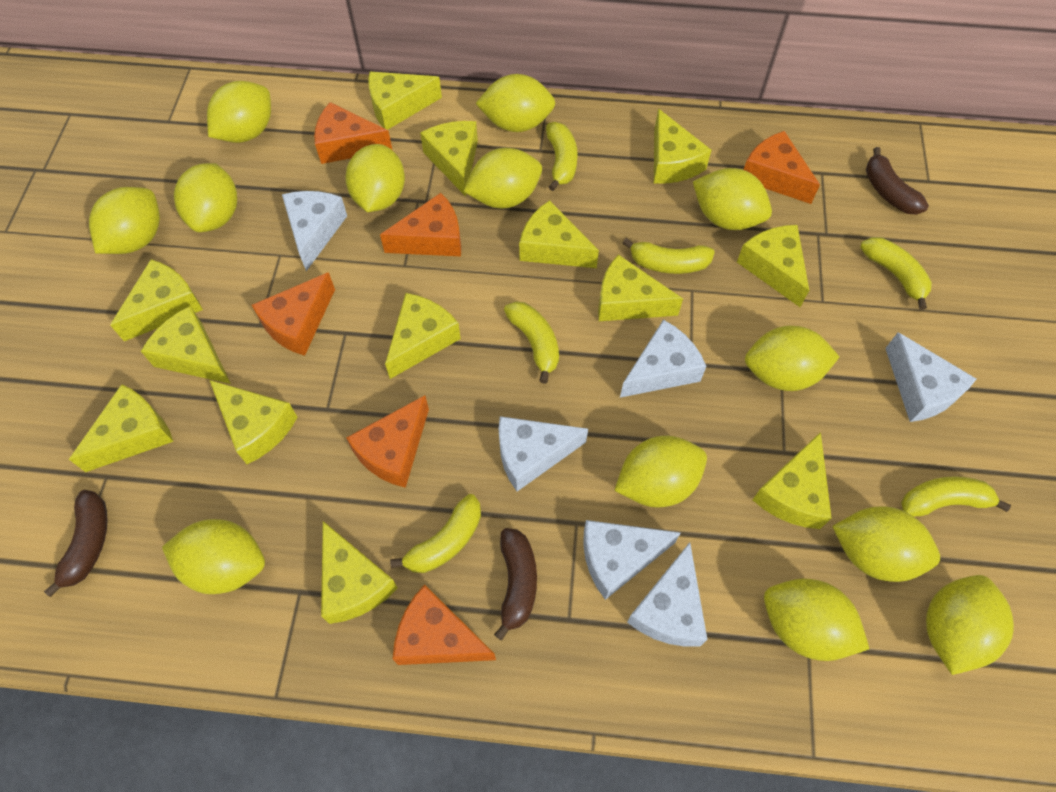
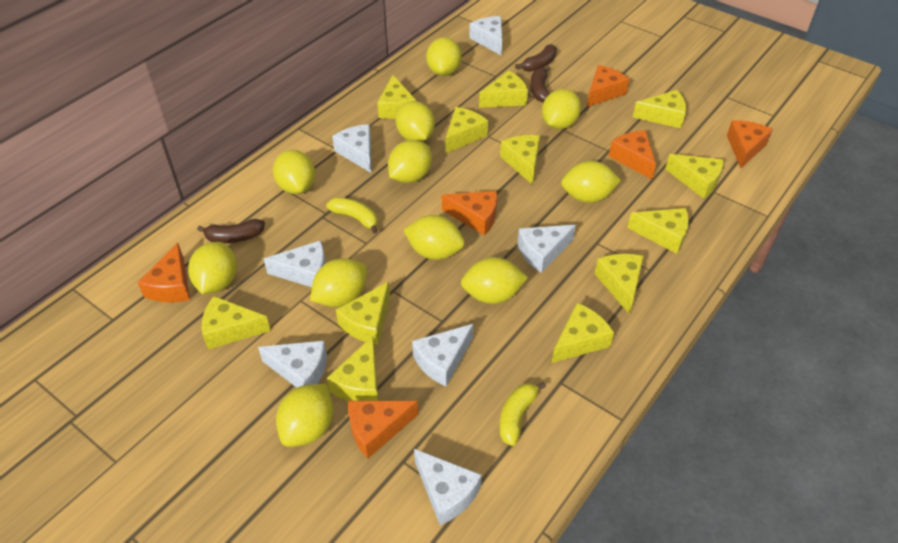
white cheese: 6 -> 7
yellow banana: 6 -> 2
yellow cheese: 13 -> 12
yellow lemon: 13 -> 11

